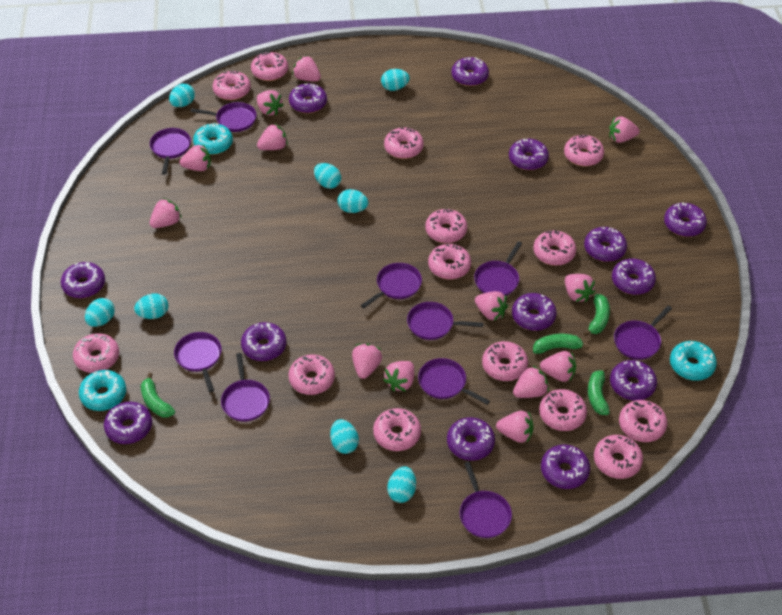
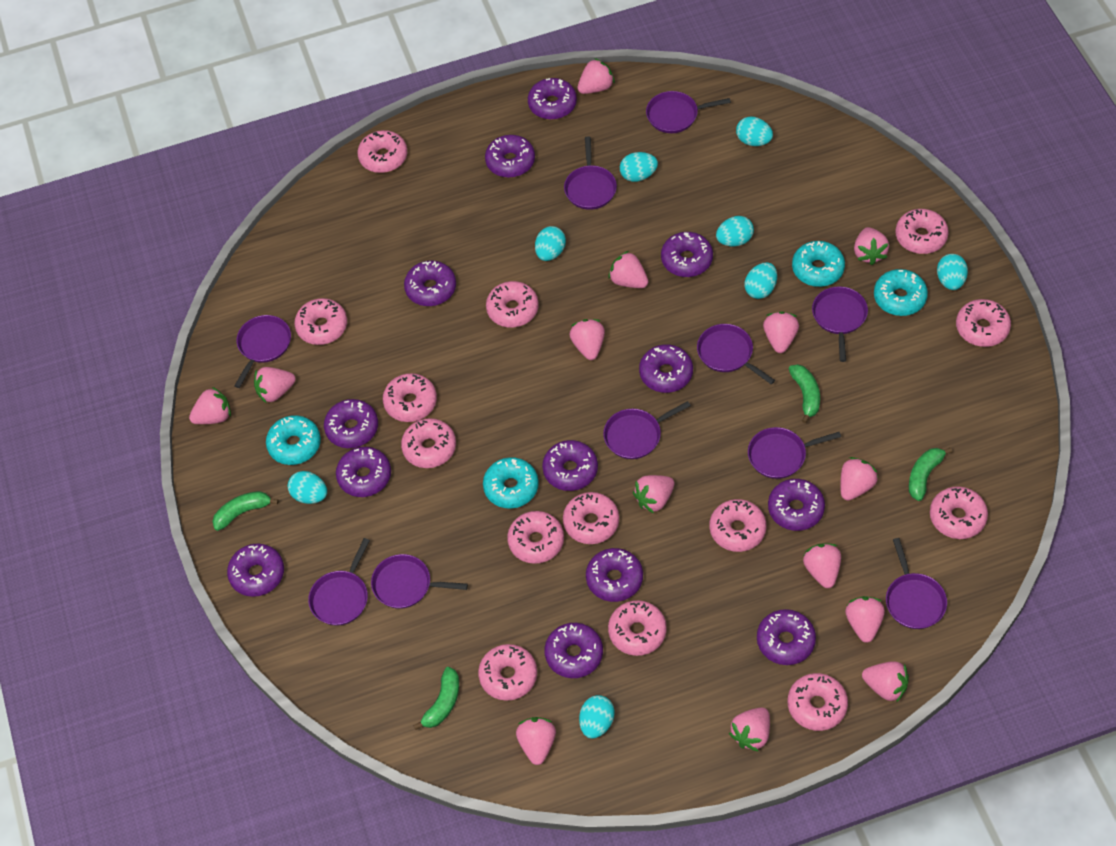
pink strawberry: 13 -> 14
turquoise donut: 3 -> 4

